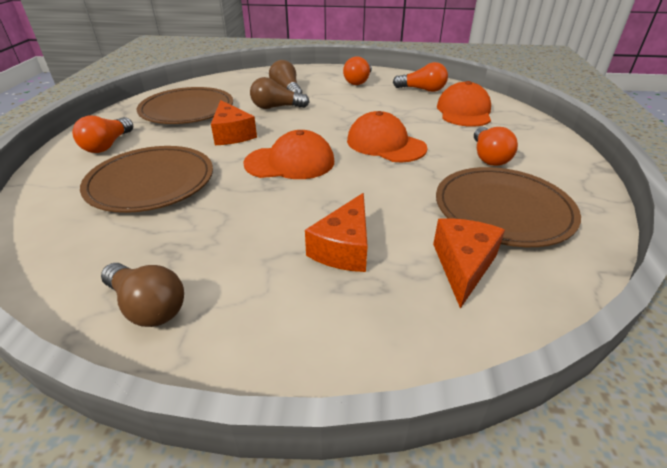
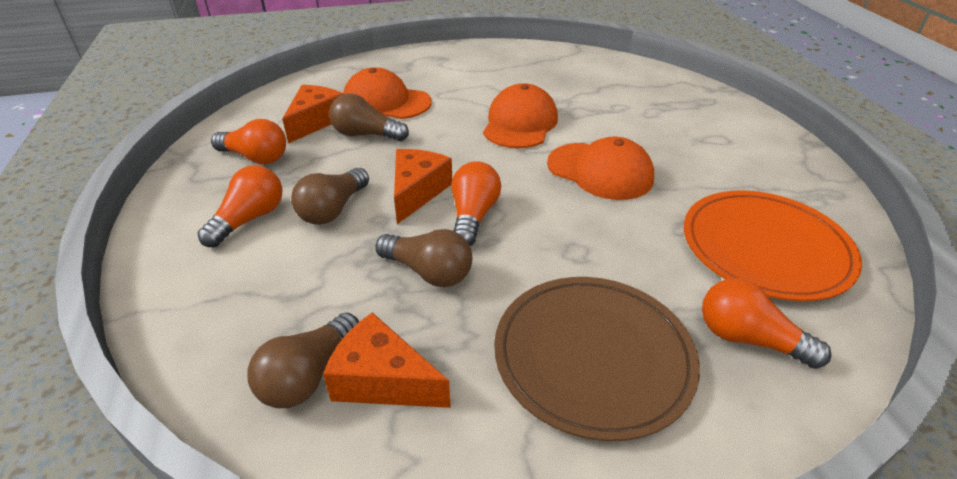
brown light bulb: 3 -> 4
brown plate: 3 -> 1
orange plate: 0 -> 1

